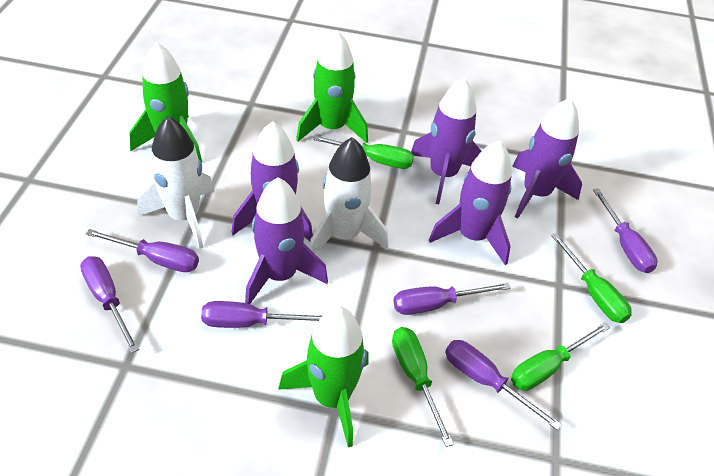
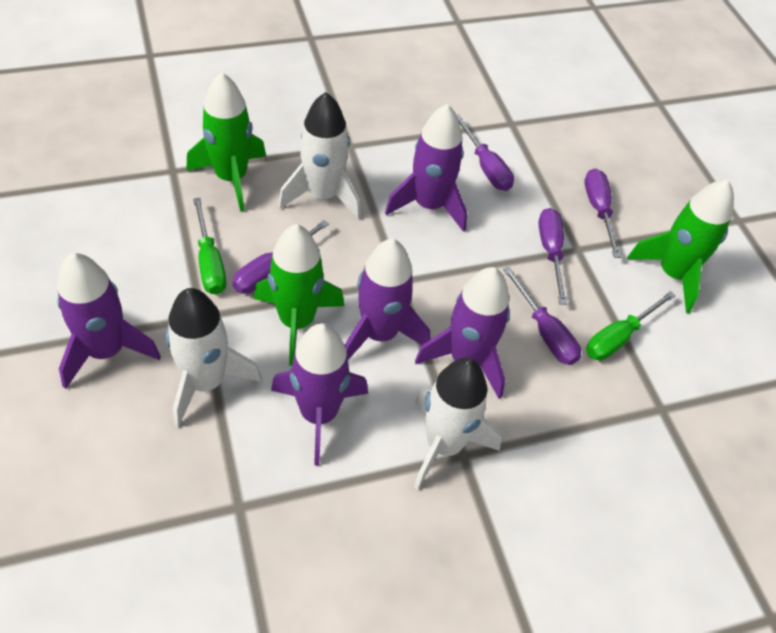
green screwdriver: 4 -> 2
purple screwdriver: 6 -> 5
white rocket: 2 -> 3

